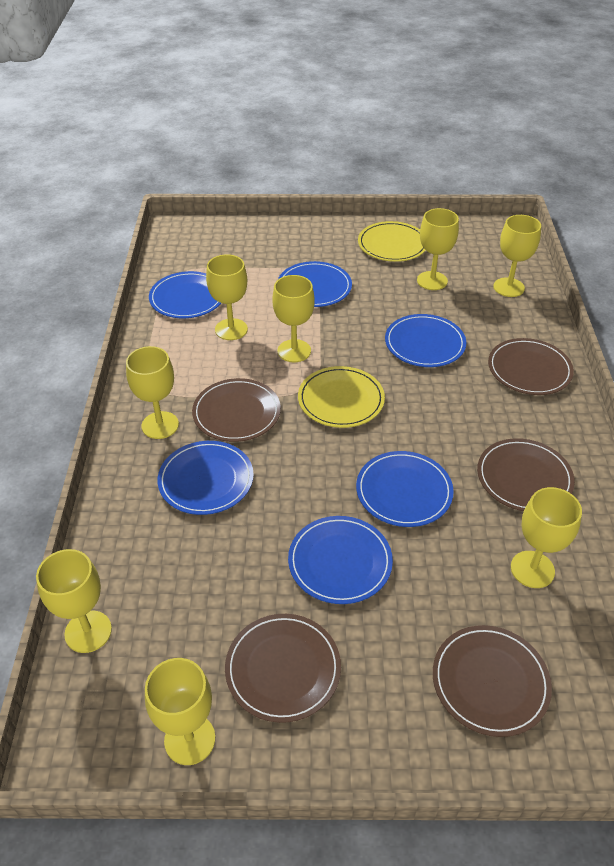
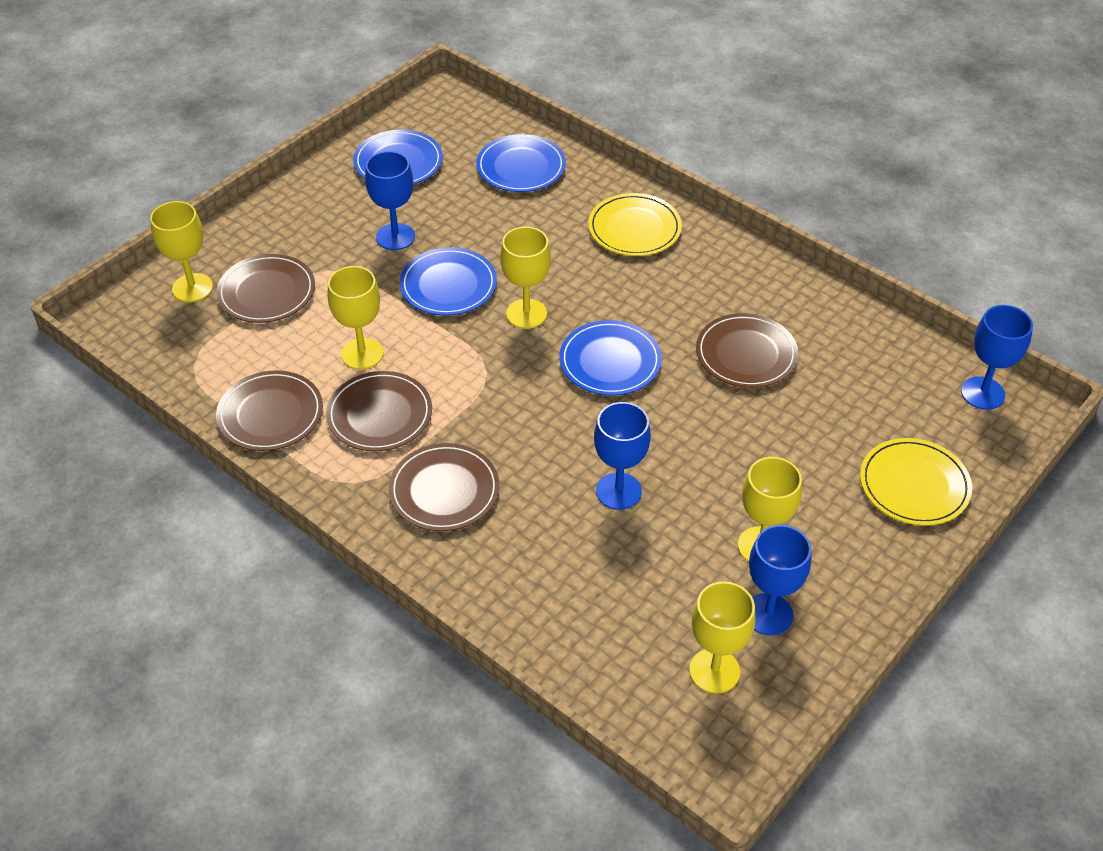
blue goblet: 0 -> 4
blue plate: 6 -> 4
yellow goblet: 8 -> 5

